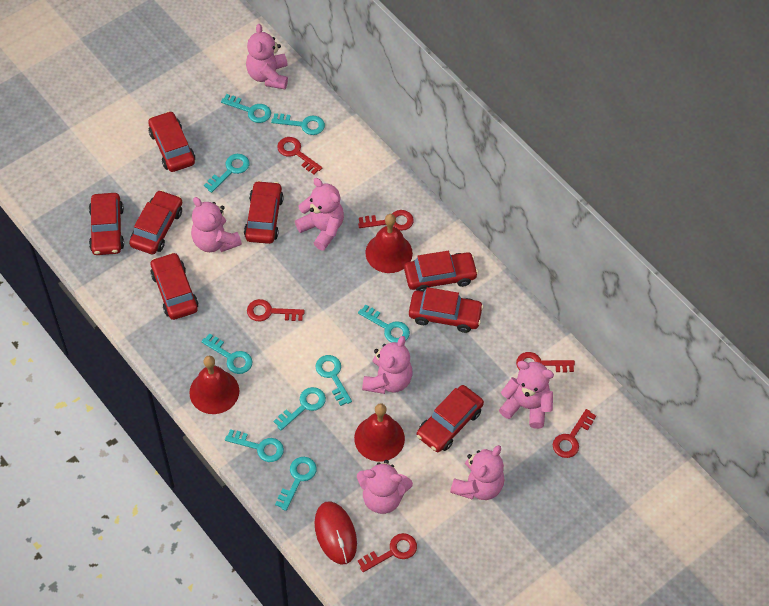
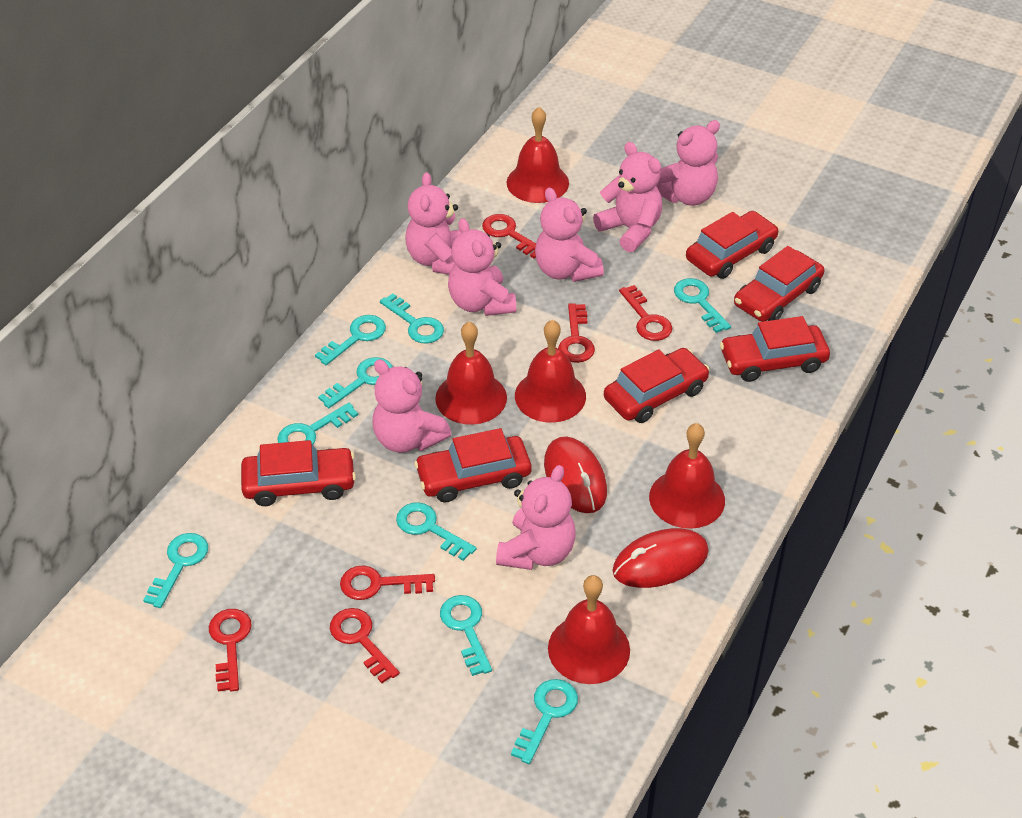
red bell: 3 -> 5
red car: 8 -> 6
red mouse: 1 -> 2

